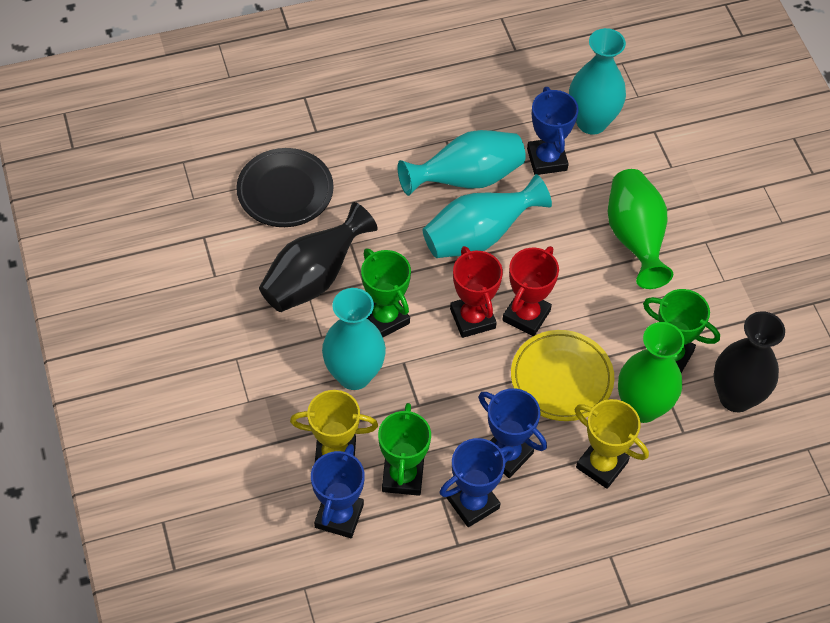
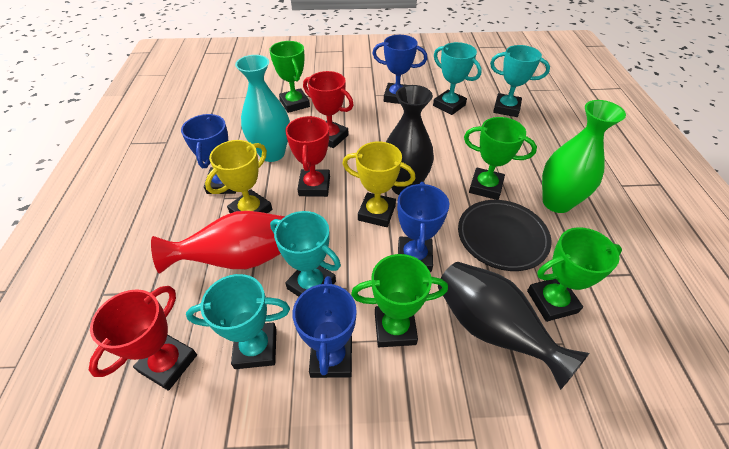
green trophy: 3 -> 4
green vase: 2 -> 1
red trophy: 2 -> 3
red vase: 0 -> 1
turquoise trophy: 0 -> 4
turquoise vase: 4 -> 1
yellow plate: 1 -> 0

